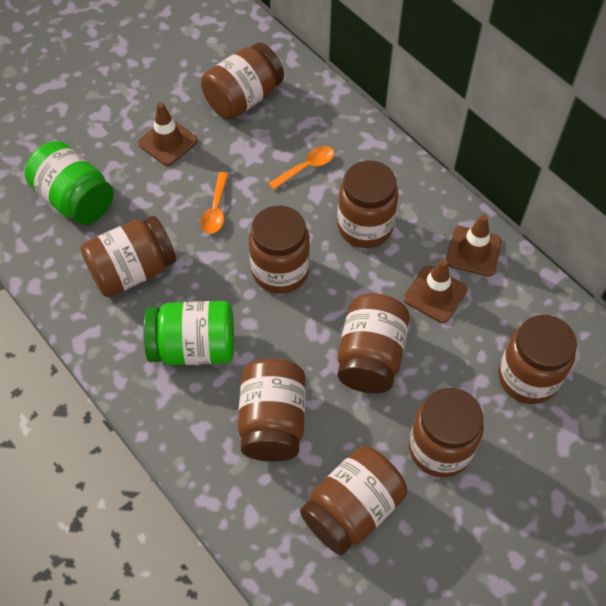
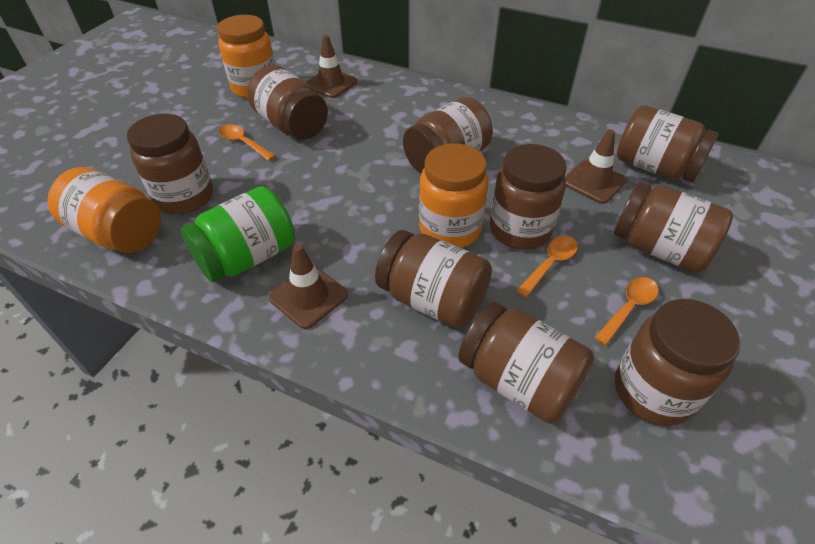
green jar: 2 -> 1
orange jar: 0 -> 3
orange spoon: 2 -> 3

